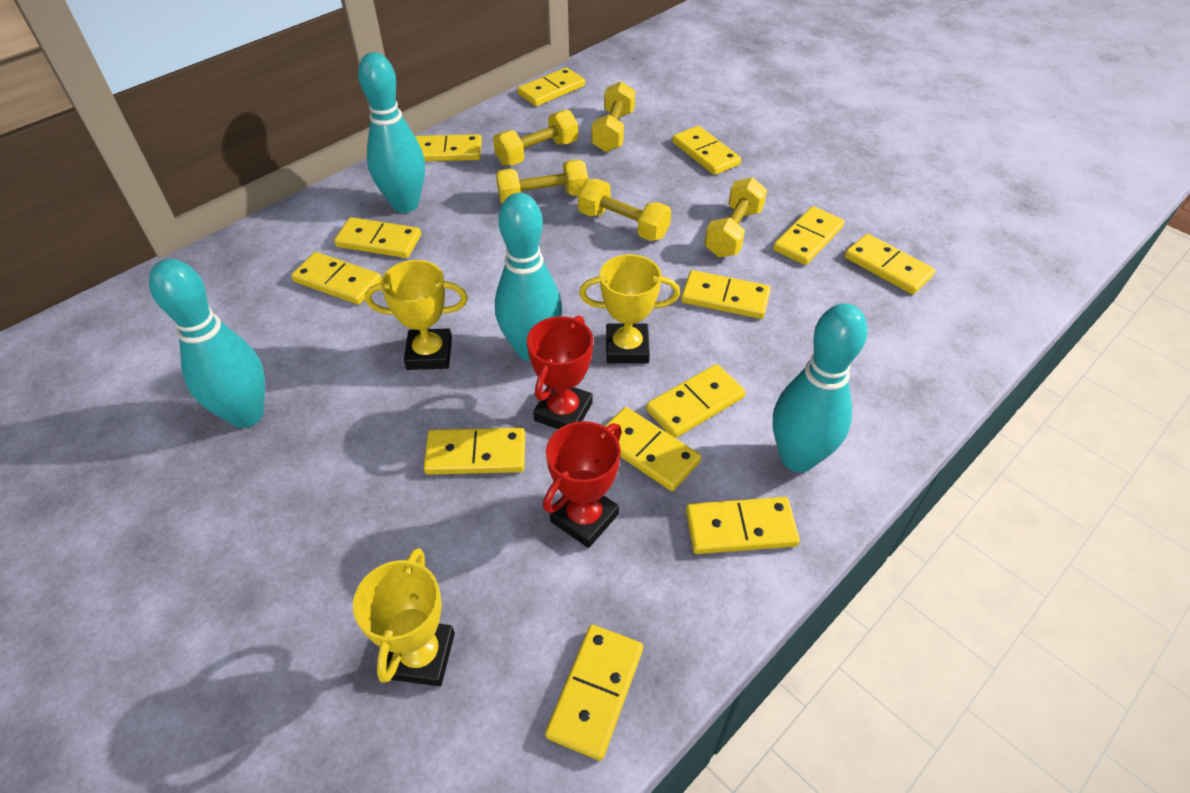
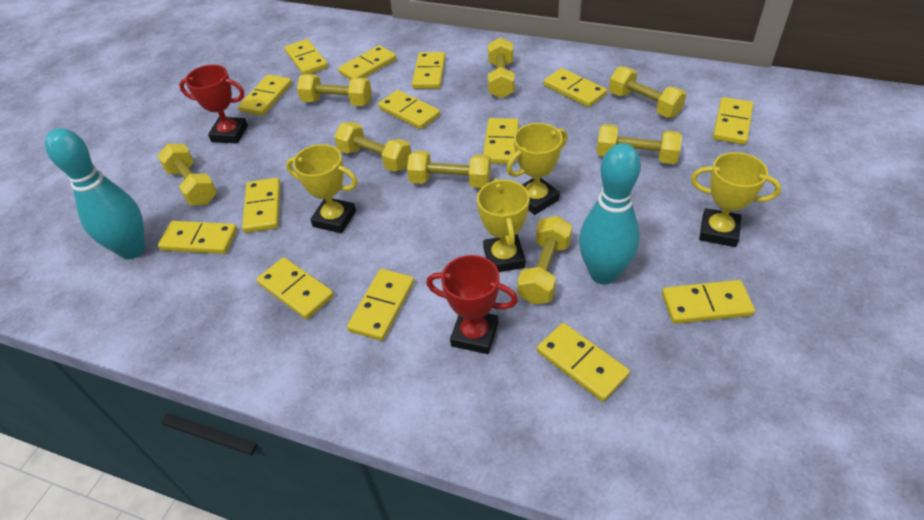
turquoise bowling pin: 4 -> 2
yellow domino: 13 -> 14
yellow dumbbell: 5 -> 8
yellow trophy: 3 -> 4

